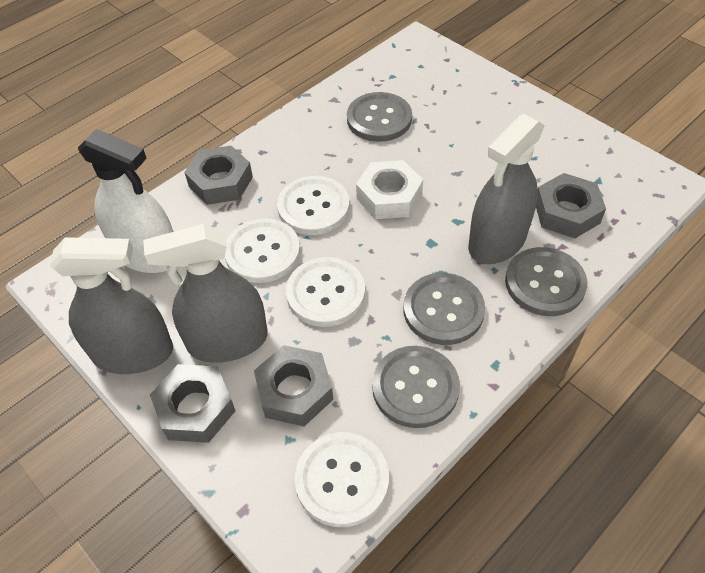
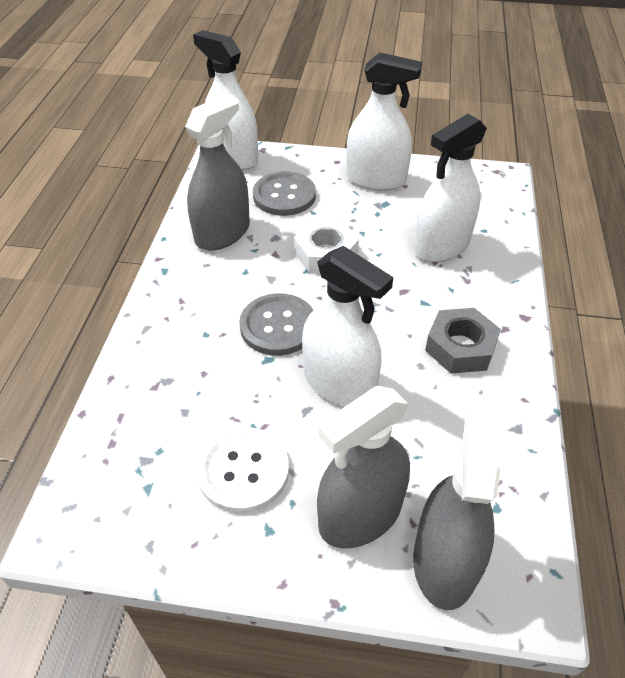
grey button: 4 -> 2
grey nut: 4 -> 1
white button: 4 -> 1
white spray bottle: 1 -> 4

